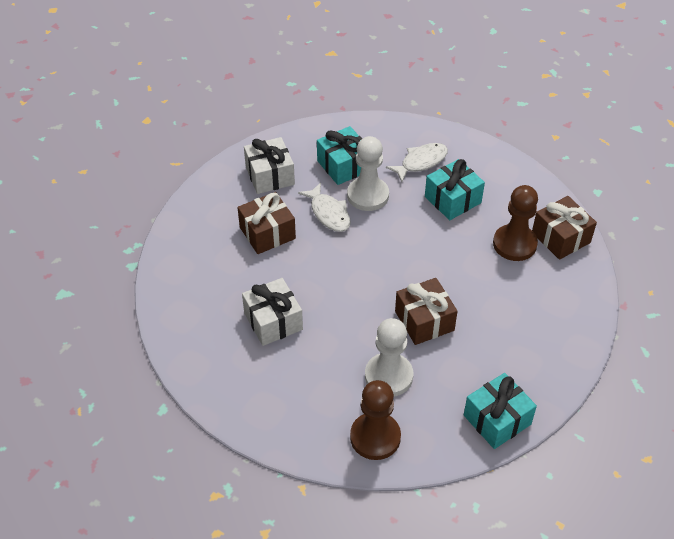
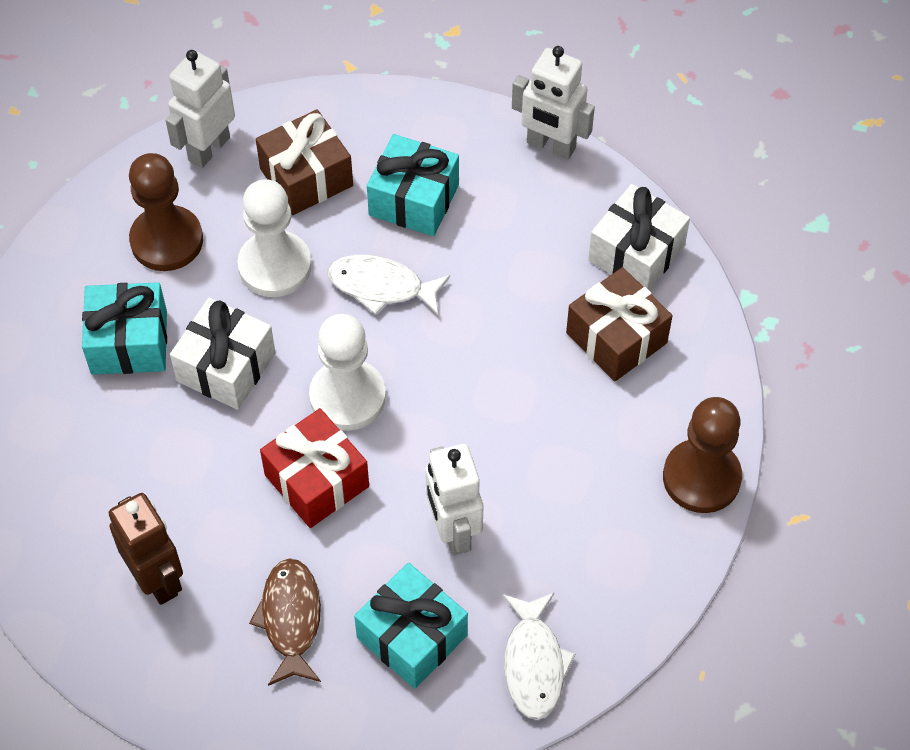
brown fish: 0 -> 1
brown gift: 3 -> 2
brown robot: 0 -> 1
red gift: 0 -> 1
white robot: 0 -> 3

